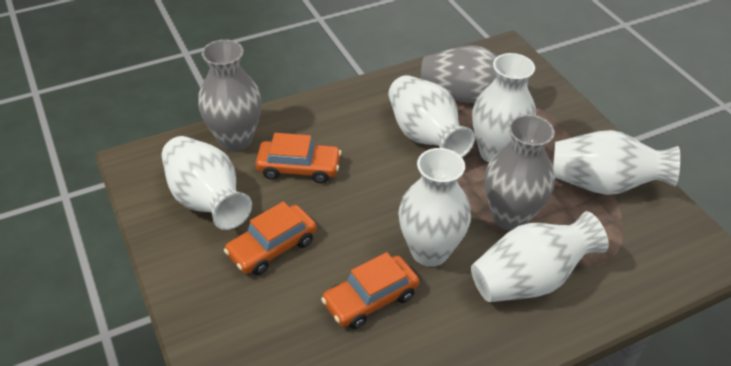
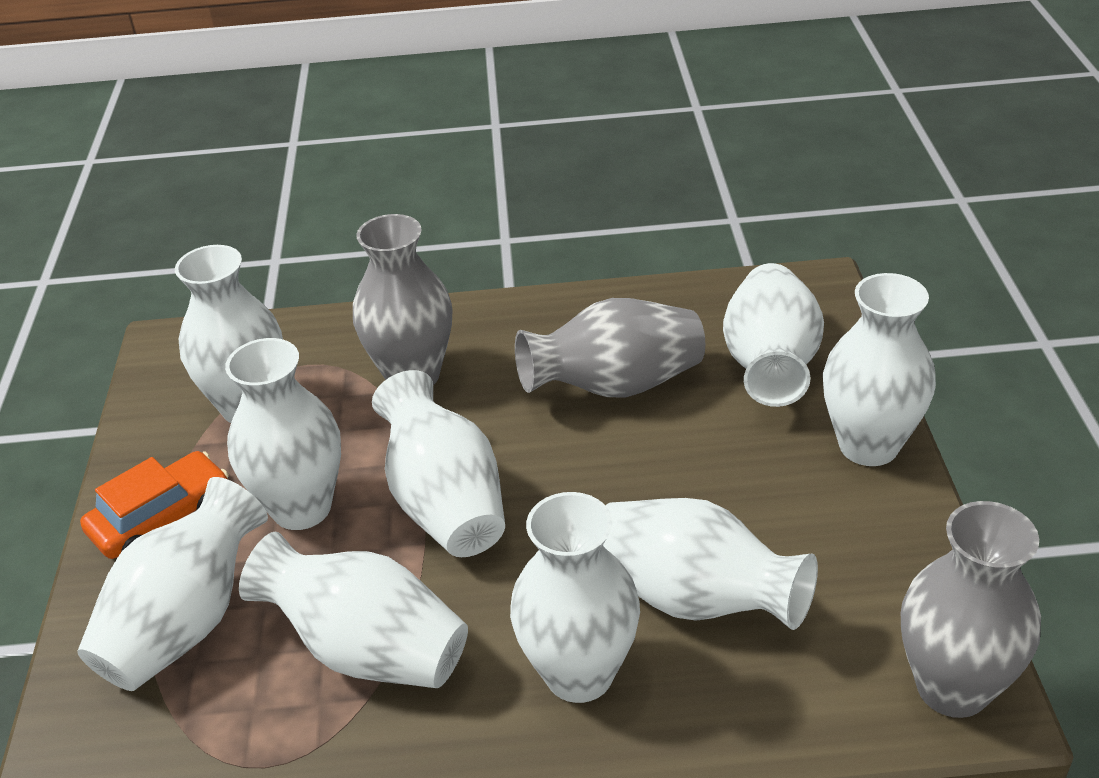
orange car: 3 -> 1
white vase: 6 -> 9

